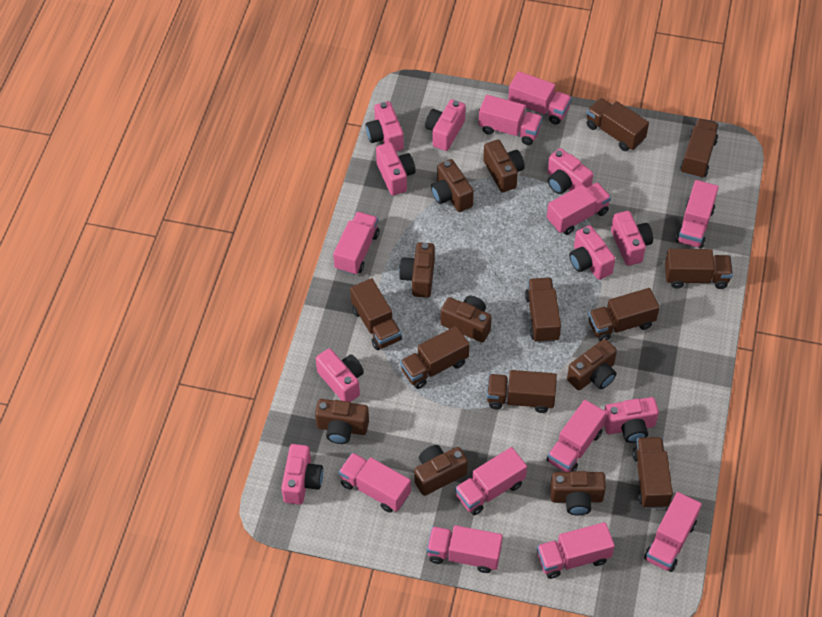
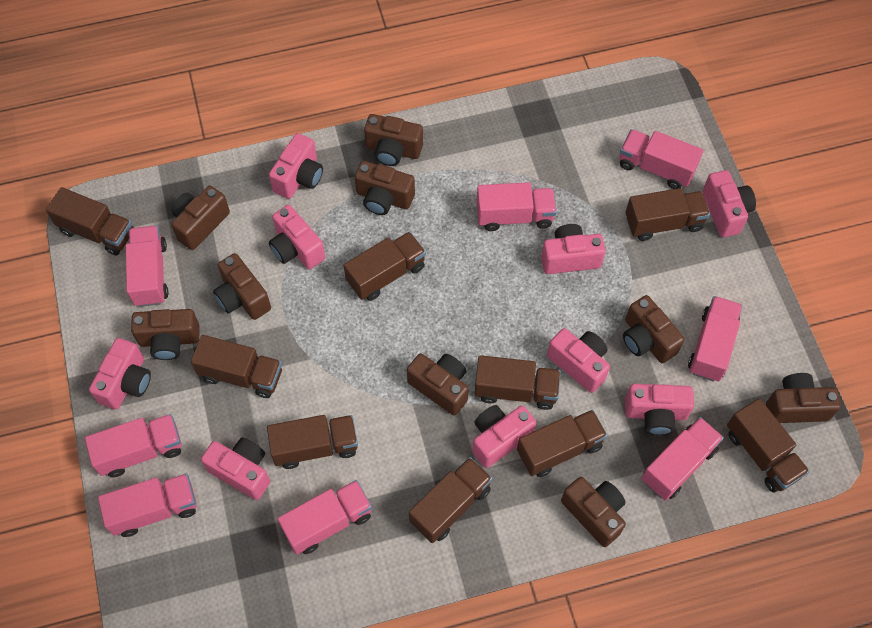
brown camera: 8 -> 9
pink truck: 11 -> 8

